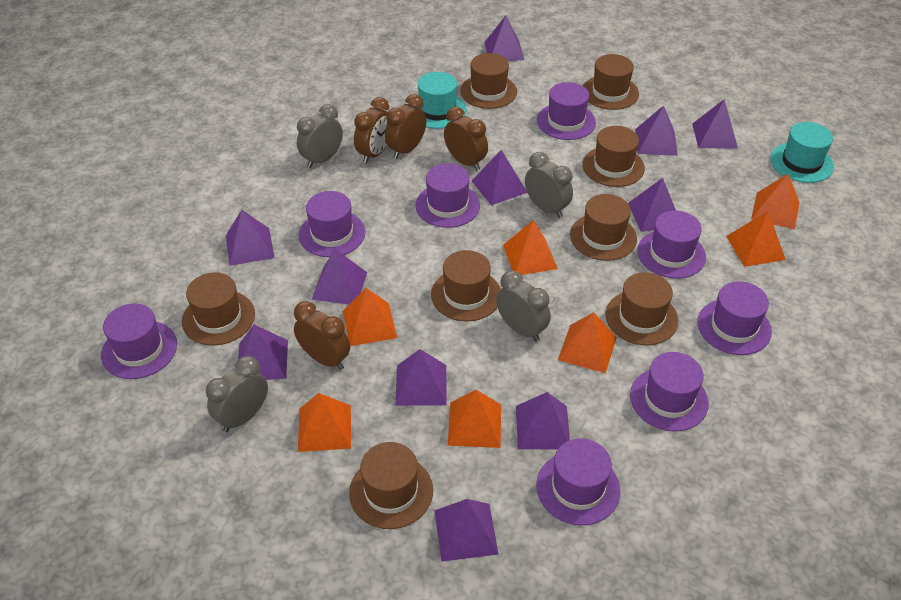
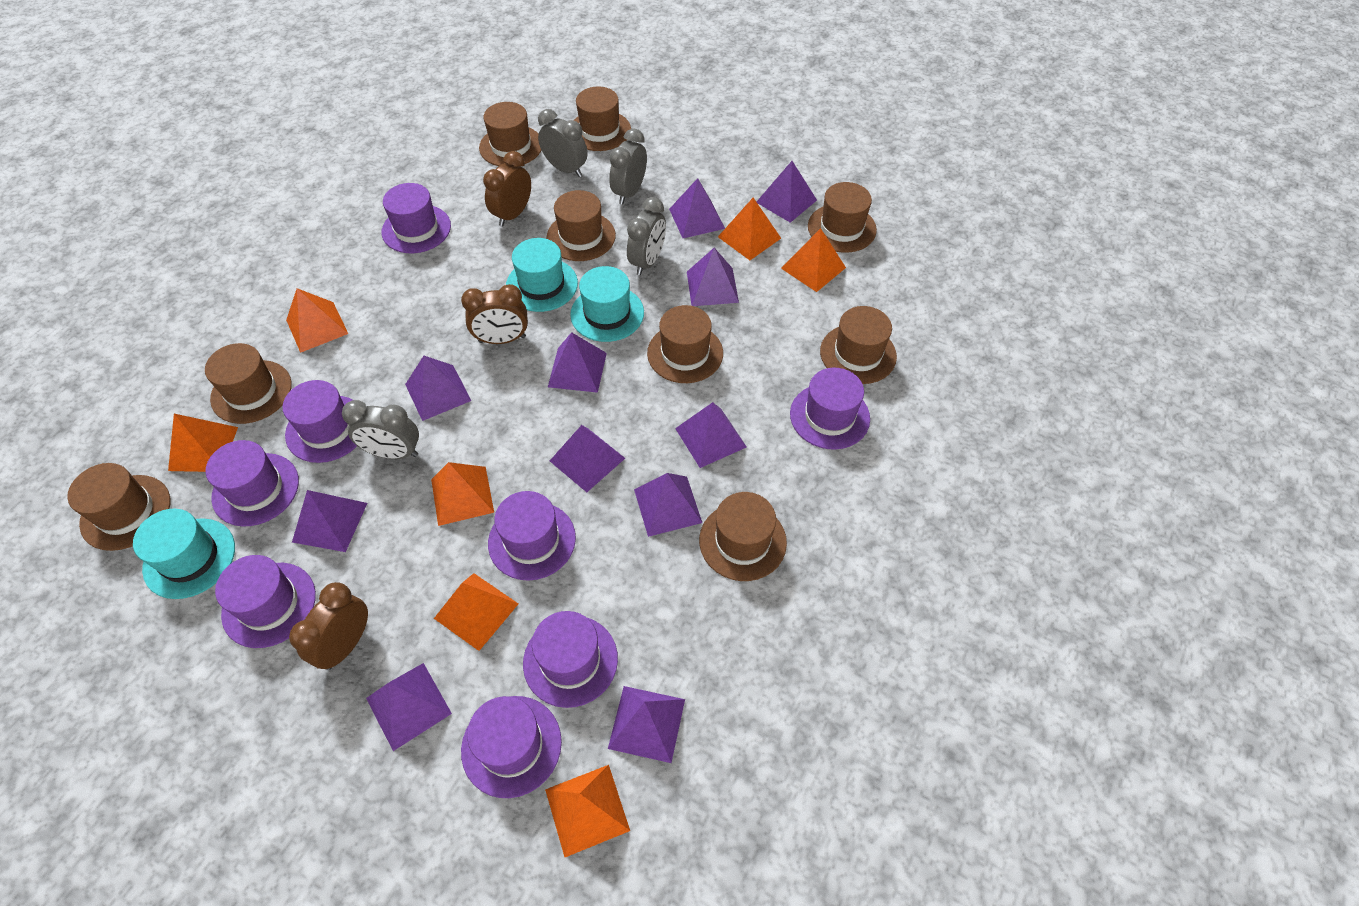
brown clock: 4 -> 3
brown hat: 8 -> 9
turquoise hat: 2 -> 3

